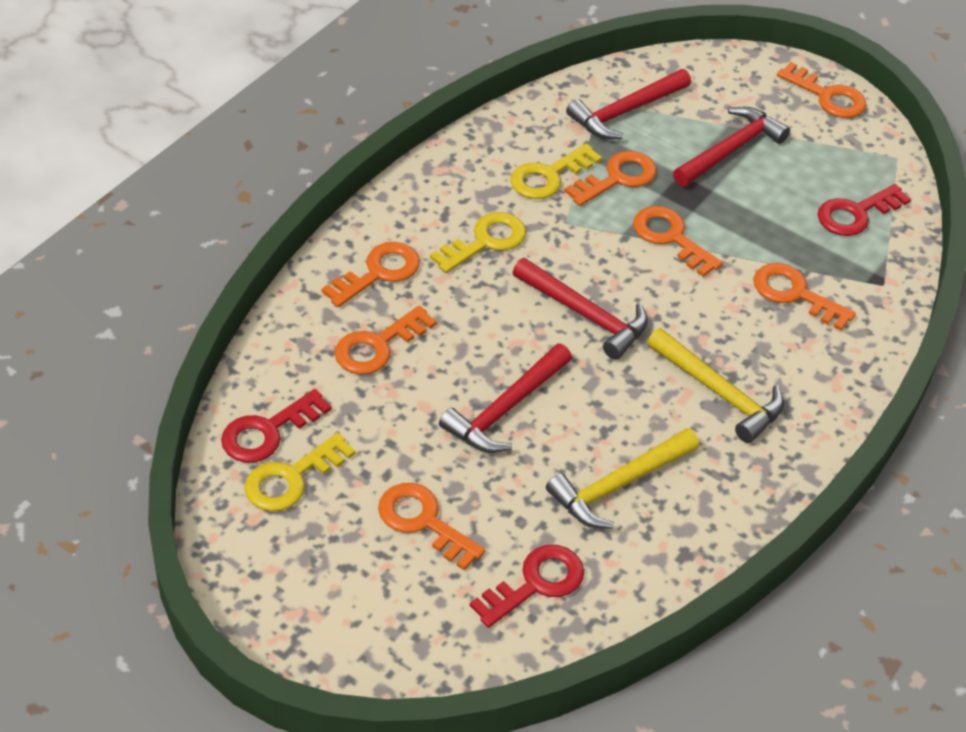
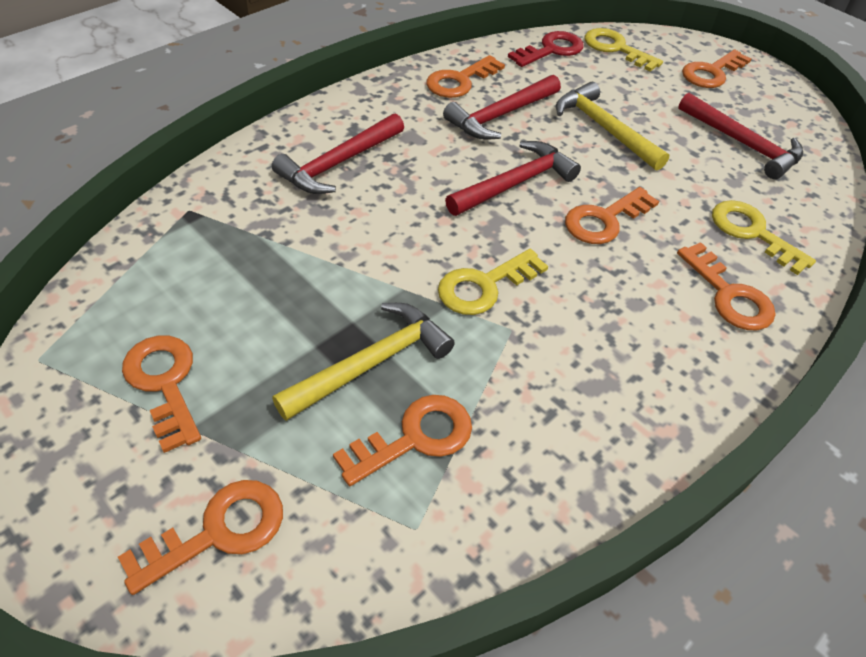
red key: 3 -> 1

